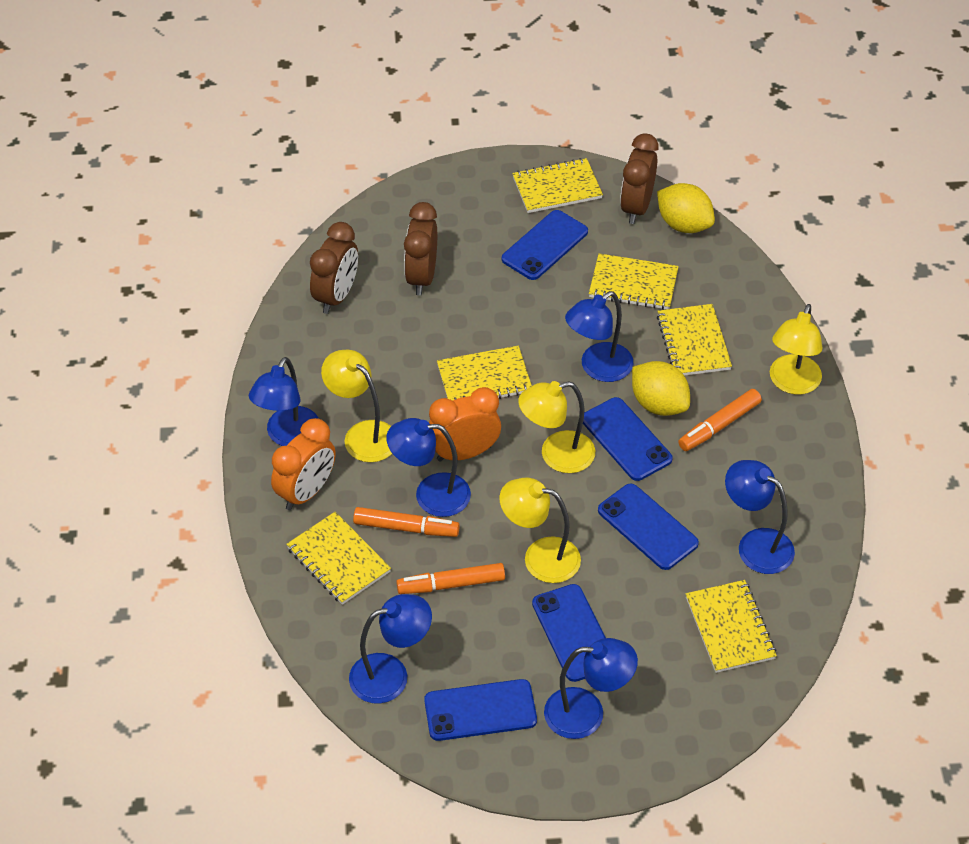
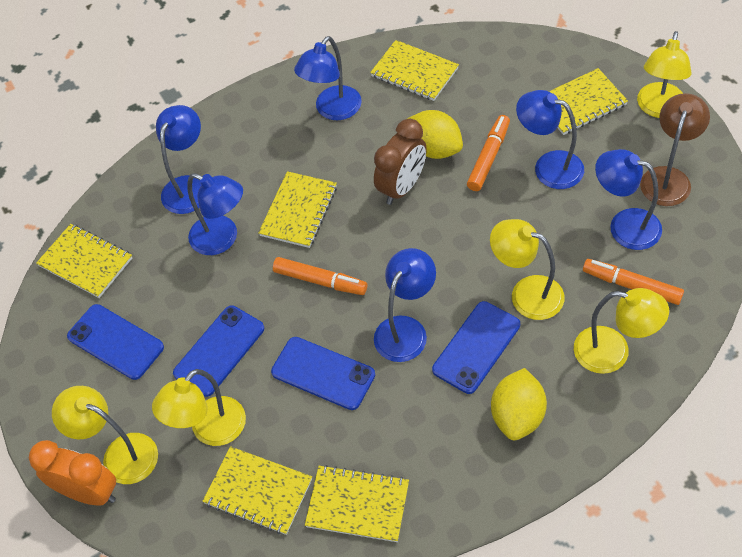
blue phone: 5 -> 4
brown clock: 3 -> 1
brown lamp: 0 -> 1
orange clock: 2 -> 1
yellow lamp: 4 -> 5

